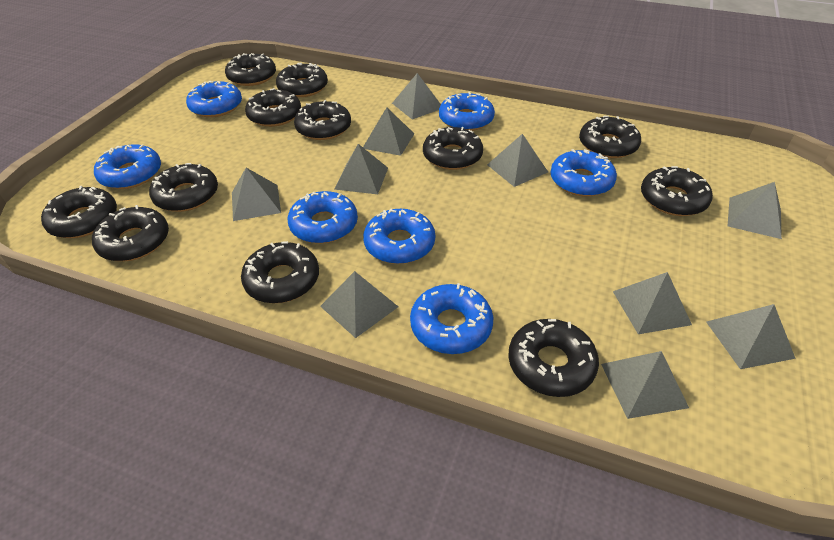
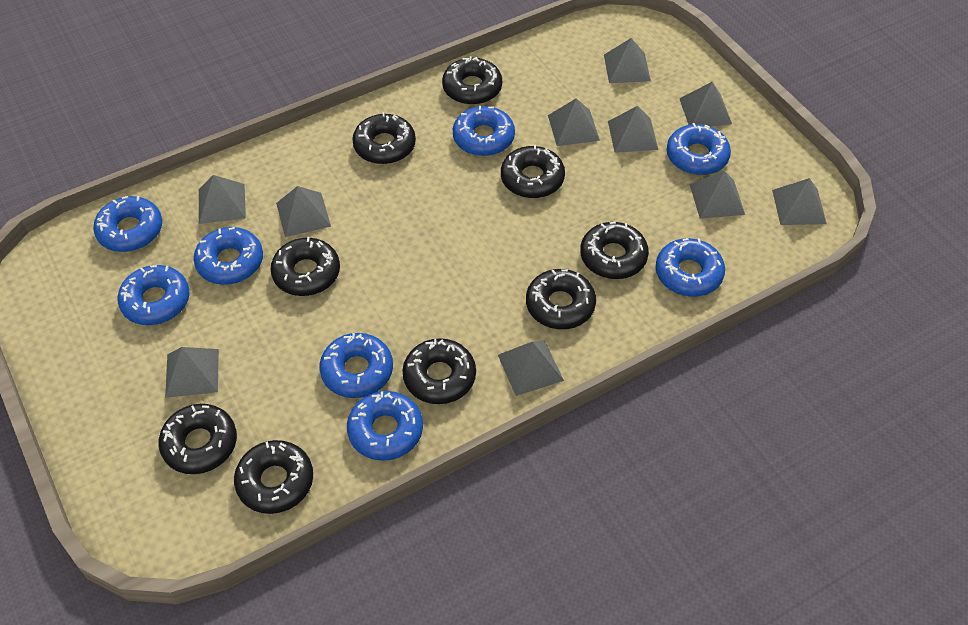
black donut: 12 -> 9
blue donut: 7 -> 8

